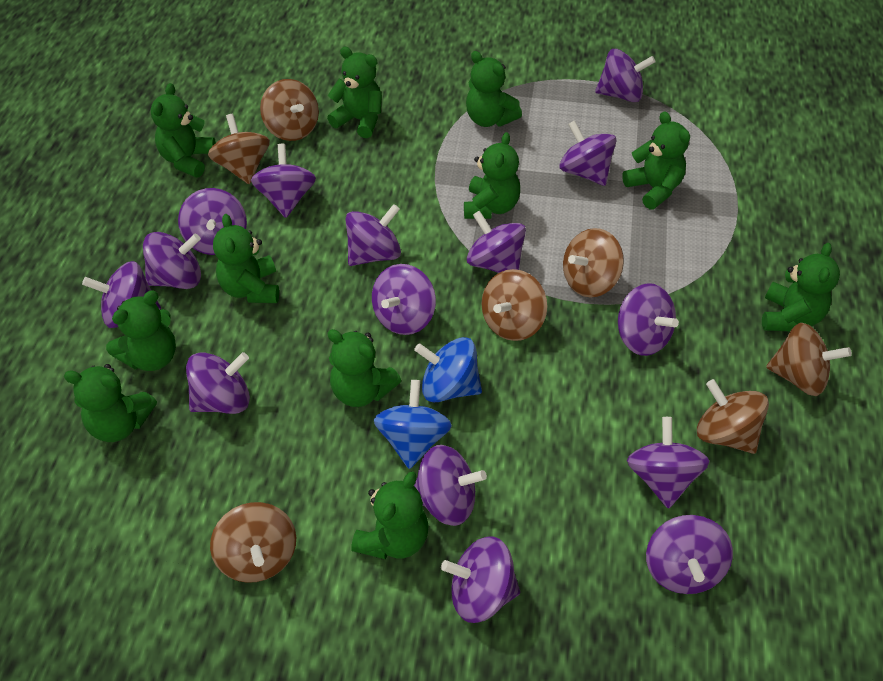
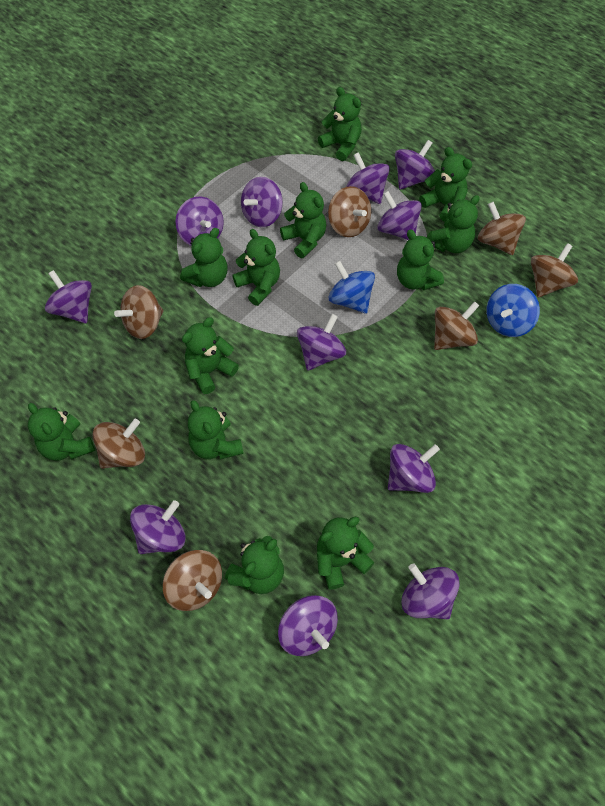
green teddy bear: 11 -> 12
purple spinning top: 15 -> 11

